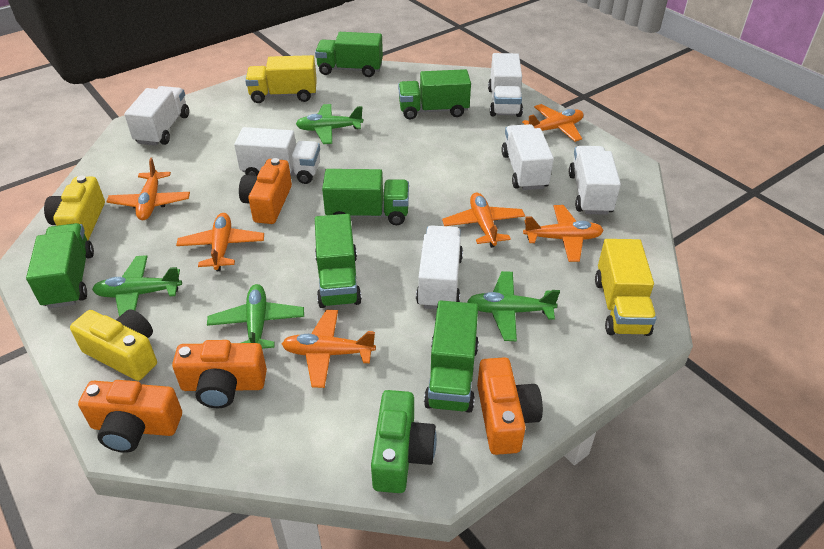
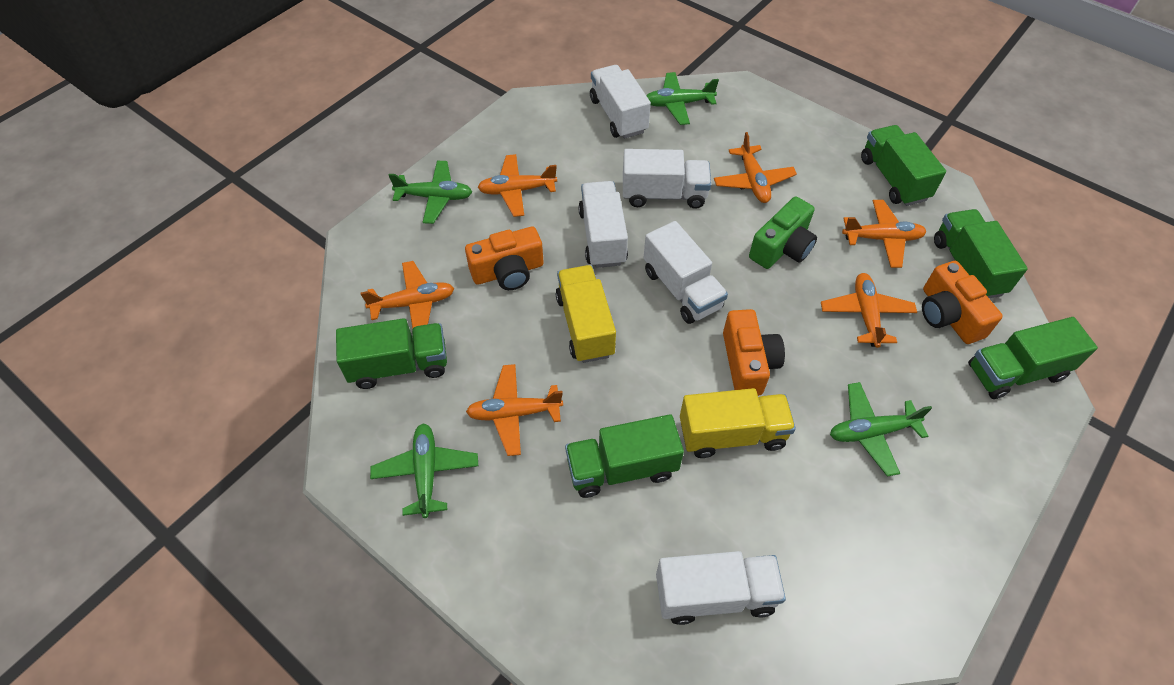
green truck: 6 -> 5
orange camera: 4 -> 3
white truck: 6 -> 5
yellow camera: 2 -> 0

